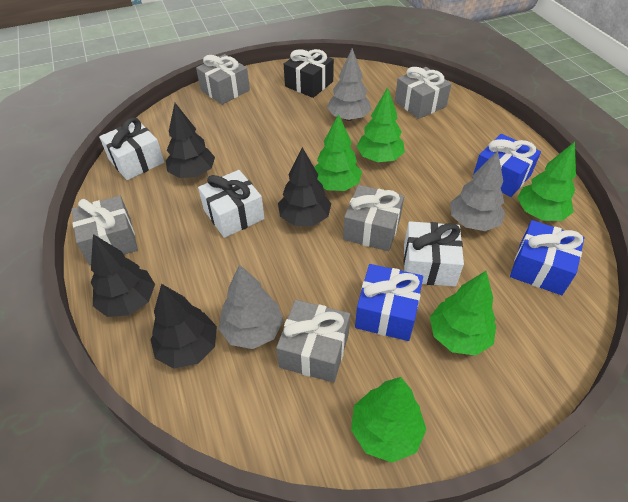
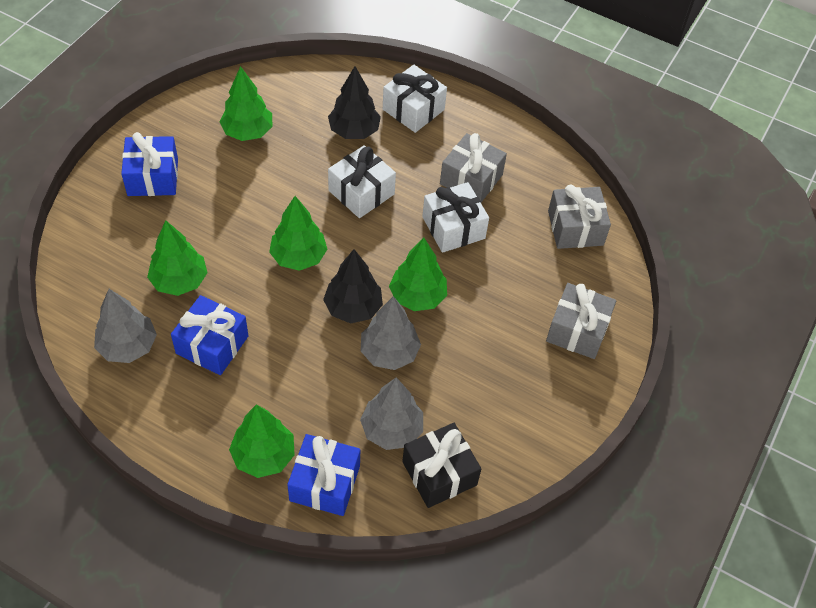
black tree: 4 -> 2
grey gift: 5 -> 3

